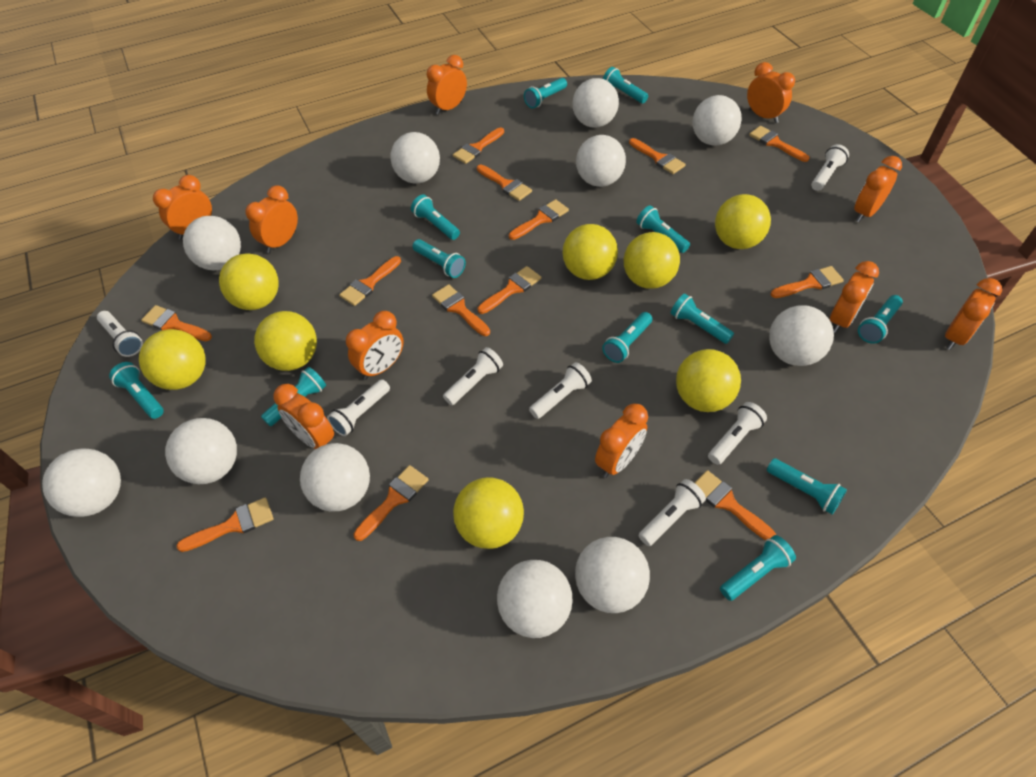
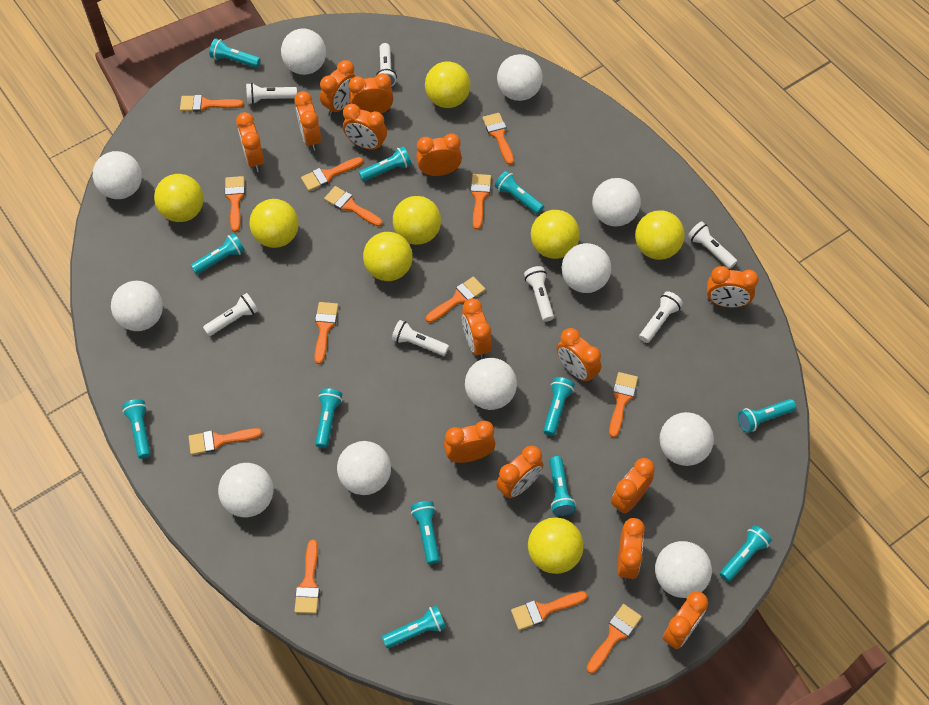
orange clock: 10 -> 14

